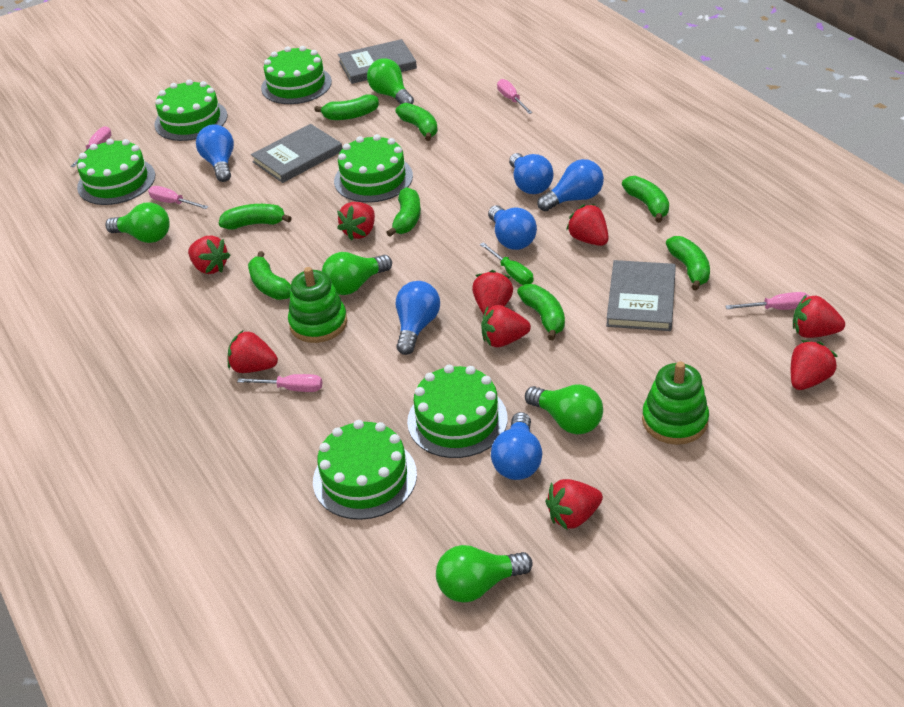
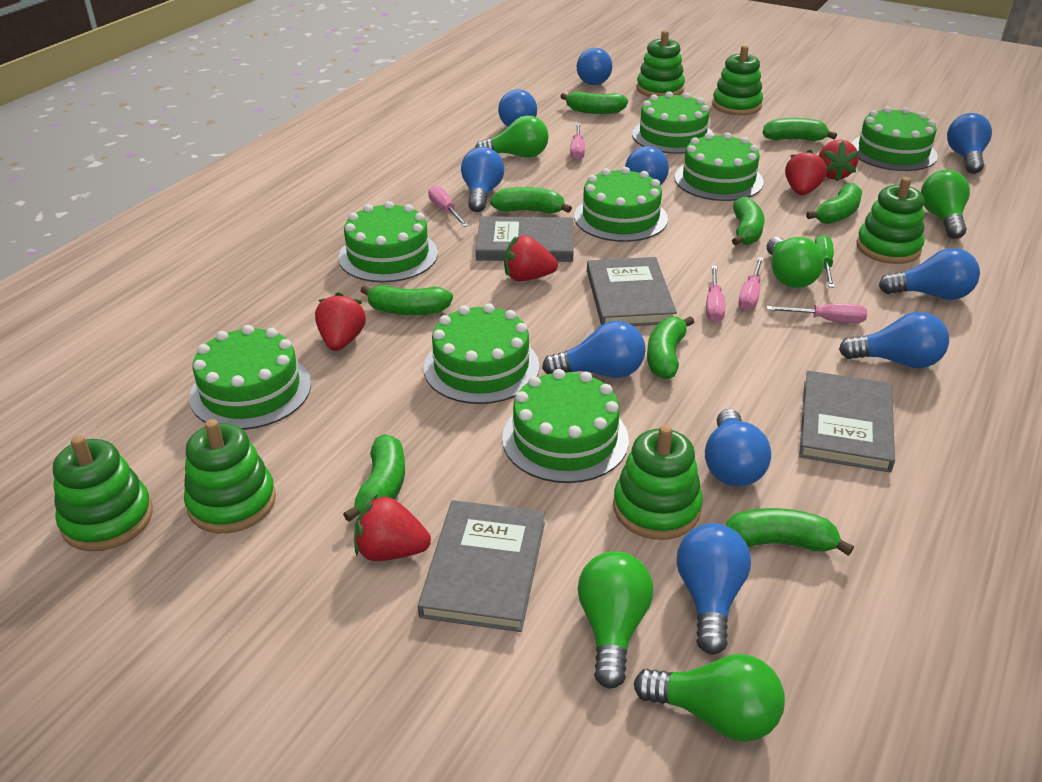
blue light bulb: 6 -> 10
green banana: 8 -> 9
green cake: 6 -> 8
green stacking toy: 2 -> 6
grey book: 3 -> 4
red strawberry: 9 -> 5

